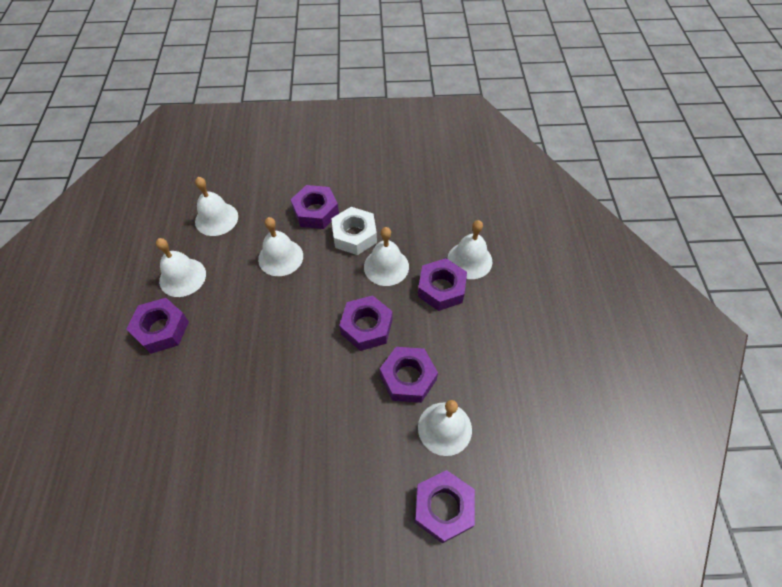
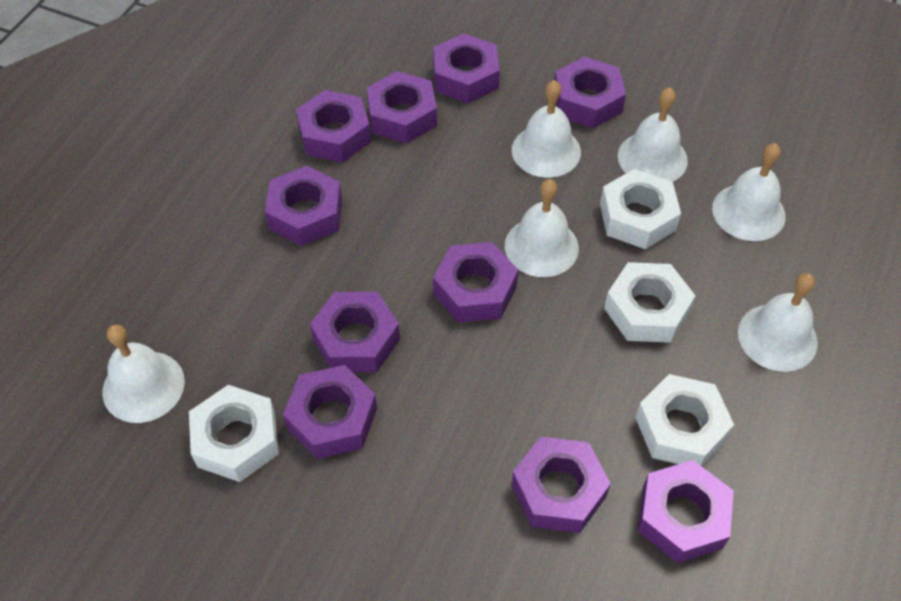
purple nut: 6 -> 10
white nut: 1 -> 4

